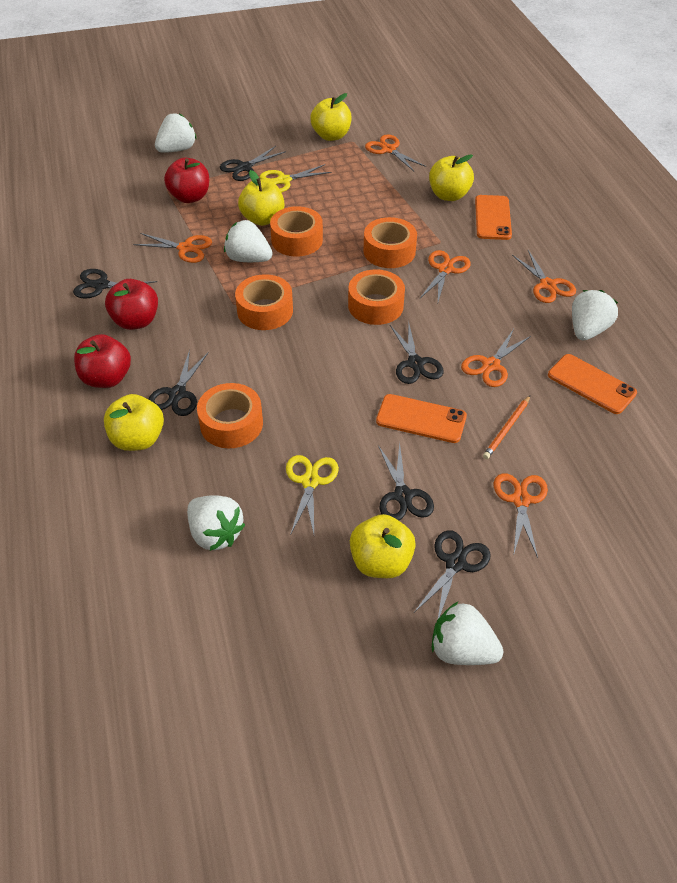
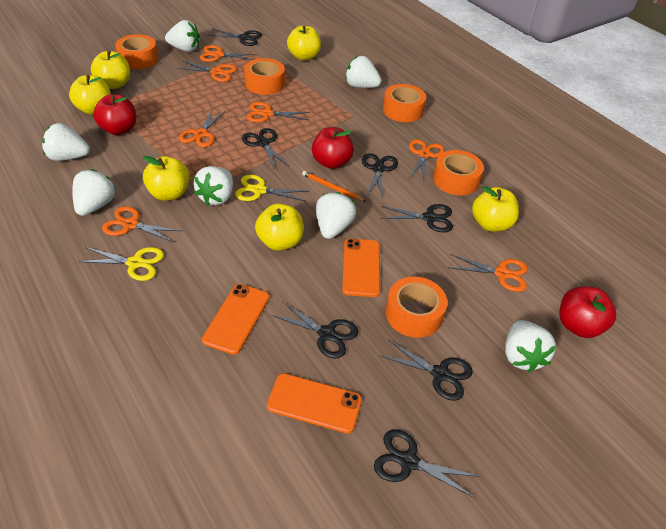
black scissors: 6 -> 7
orange scissors: 6 -> 7
white strawberry: 5 -> 7
yellow apple: 5 -> 6

